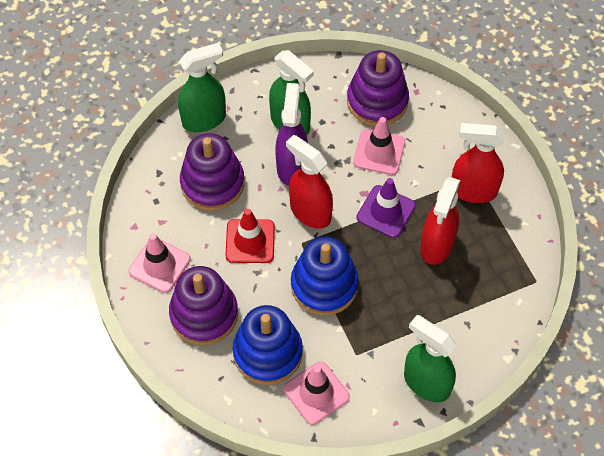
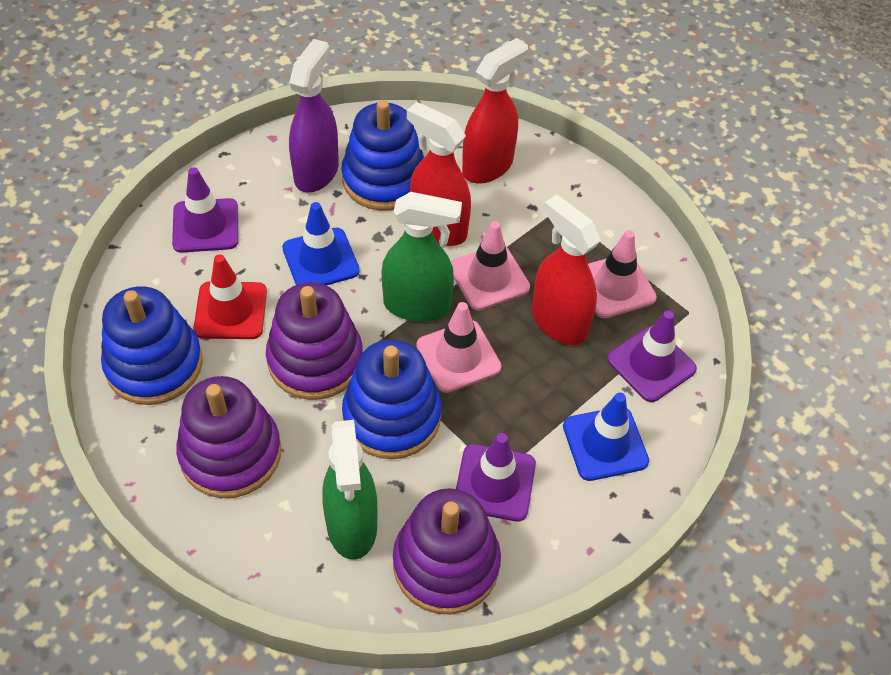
blue stacking toy: 2 -> 3
blue traffic cone: 0 -> 2
green spray bottle: 3 -> 2
purple traffic cone: 1 -> 3

